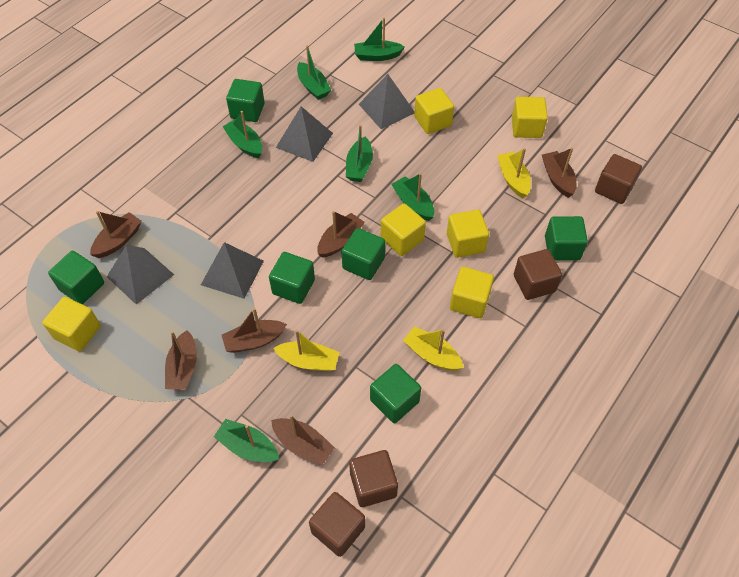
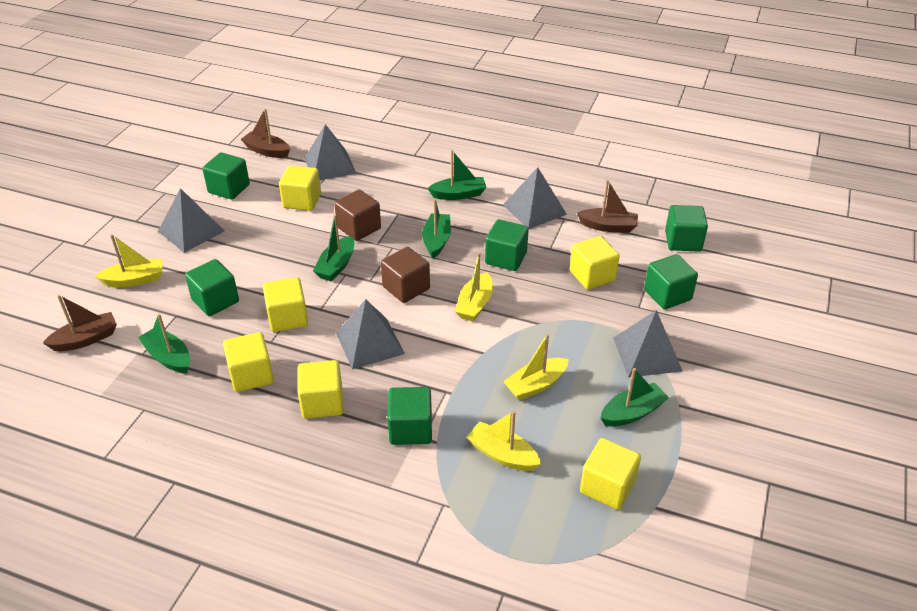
brown boat: 6 -> 3
brown cube: 4 -> 2
green boat: 6 -> 5
grey pyramid: 4 -> 5
yellow boat: 3 -> 4

